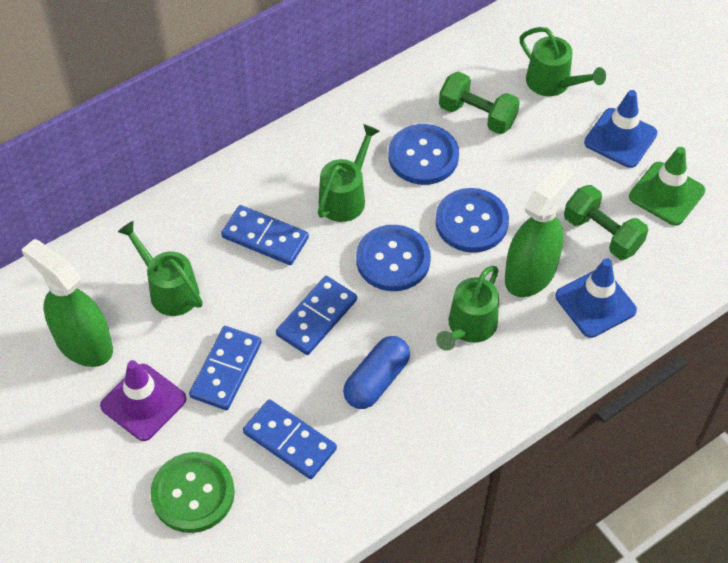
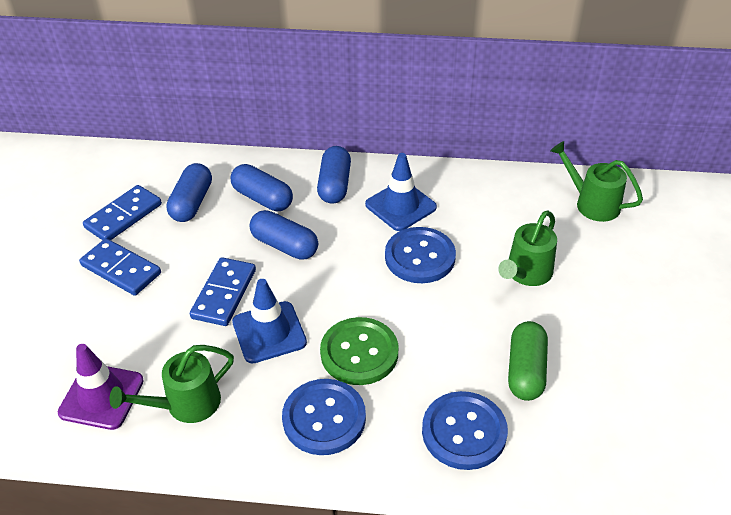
blue capsule: 1 -> 4
blue domino: 4 -> 3
green capsule: 0 -> 1
green dumbbell: 2 -> 0
green spray bottle: 2 -> 0
green traffic cone: 1 -> 0
green watering can: 4 -> 3

